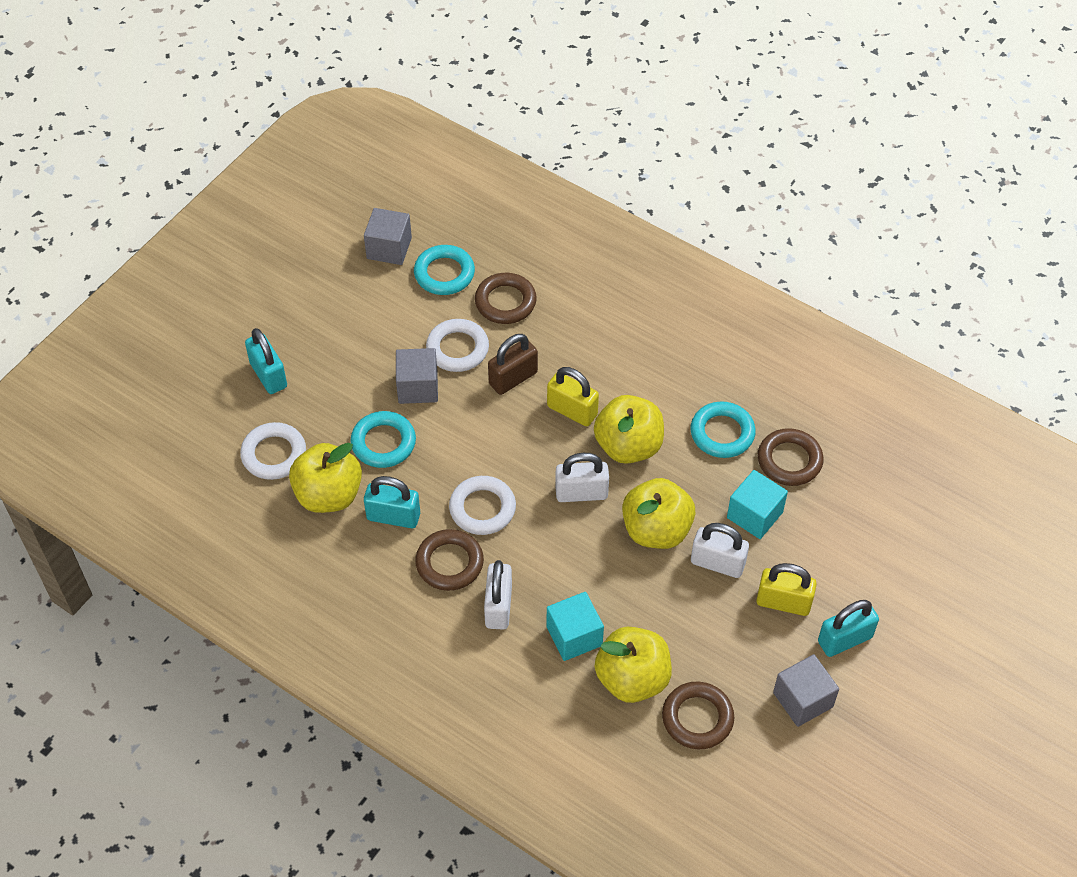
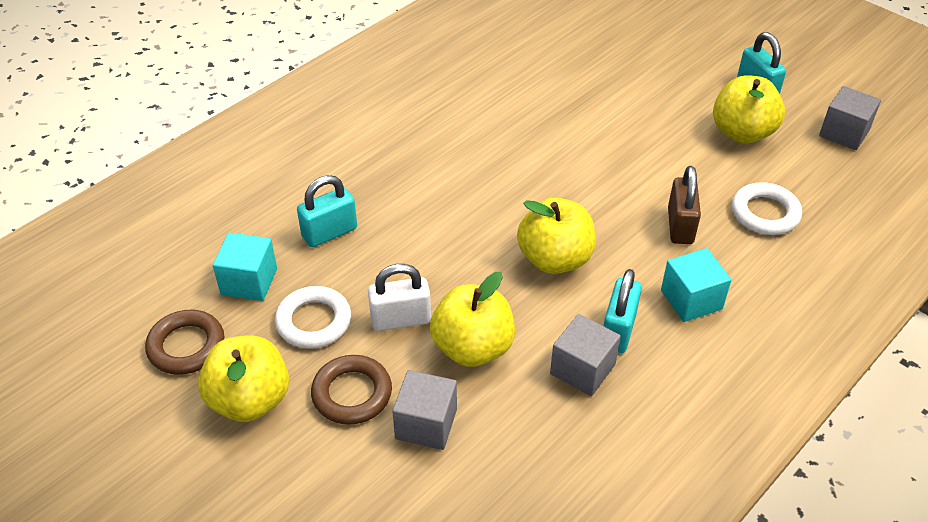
brown ring: 4 -> 2
turquoise ring: 3 -> 0
white padlock: 3 -> 1
white ring: 3 -> 2
yellow padlock: 2 -> 0

